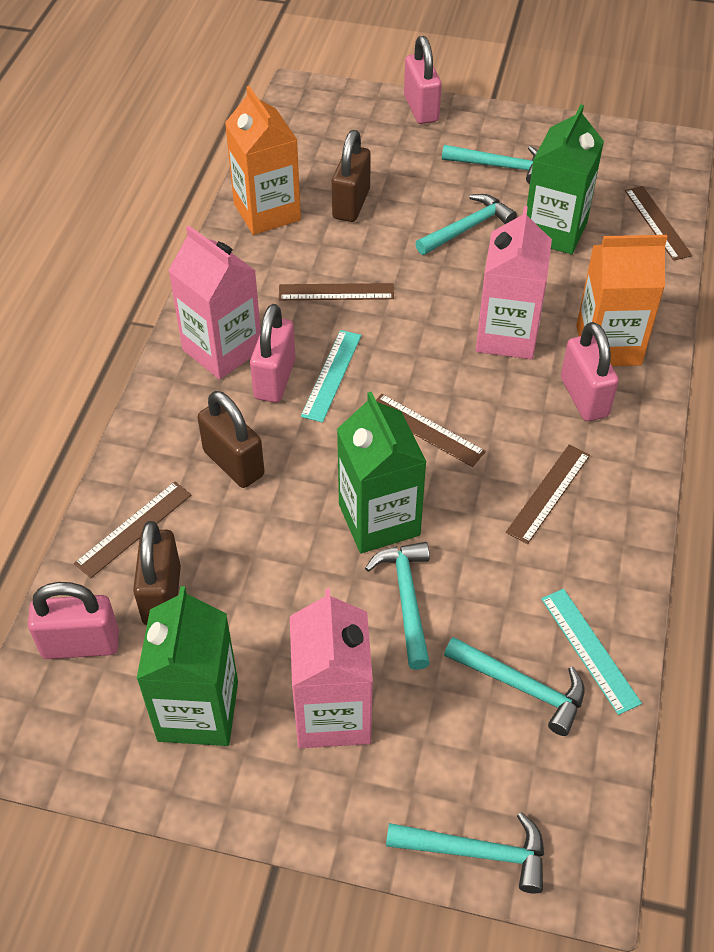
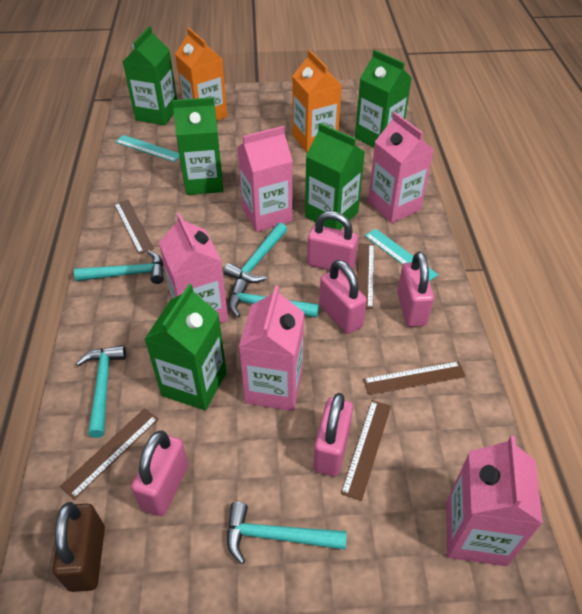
brown padlock: 3 -> 1
green carton: 3 -> 5
pink carton: 3 -> 5
pink padlock: 4 -> 5

